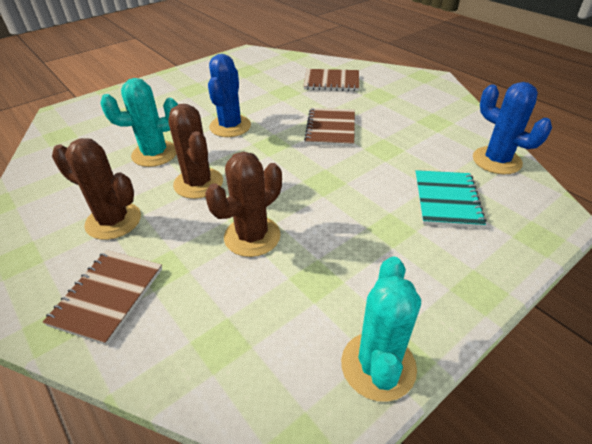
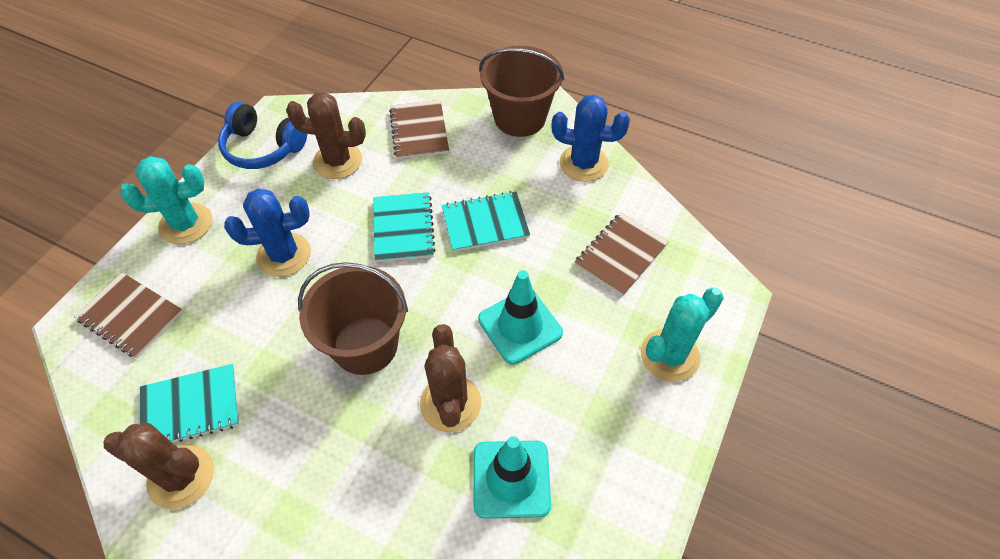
blue headphones: 0 -> 1
brown bucket: 0 -> 2
turquoise notebook: 1 -> 3
turquoise traffic cone: 0 -> 2

